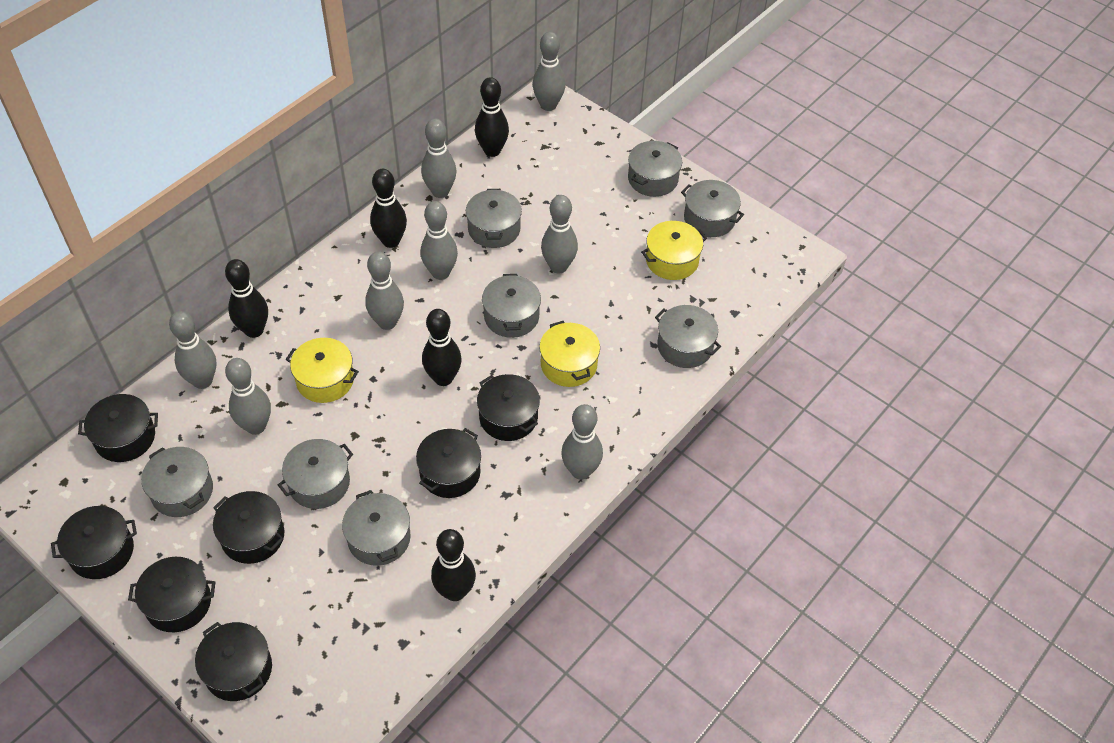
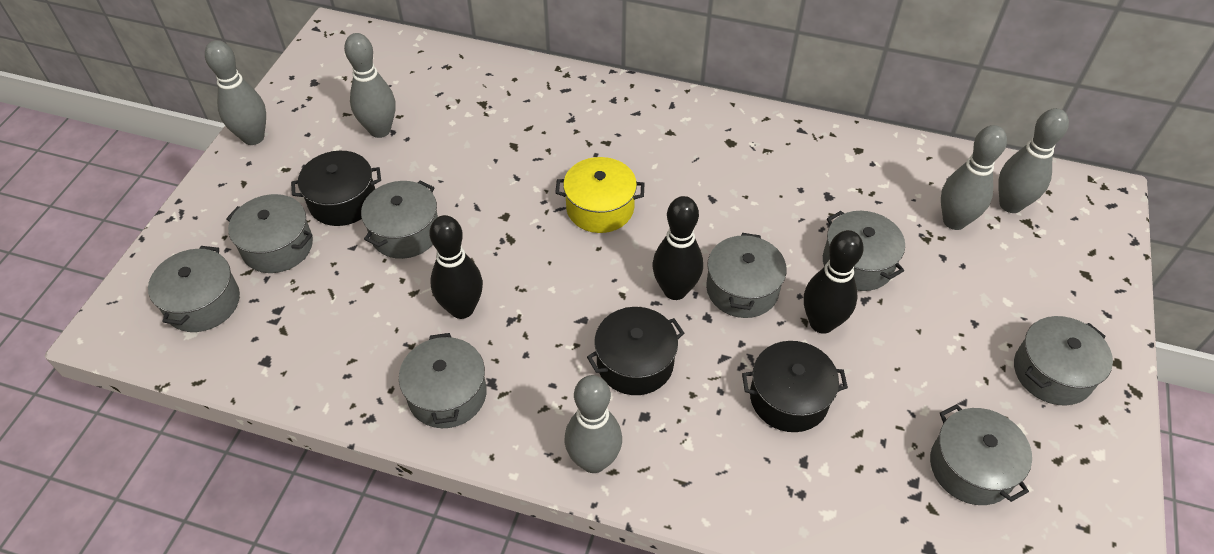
black bowling pin: 5 -> 3
black pot: 7 -> 3
grey bowling pin: 8 -> 5
yellow pot: 3 -> 1

